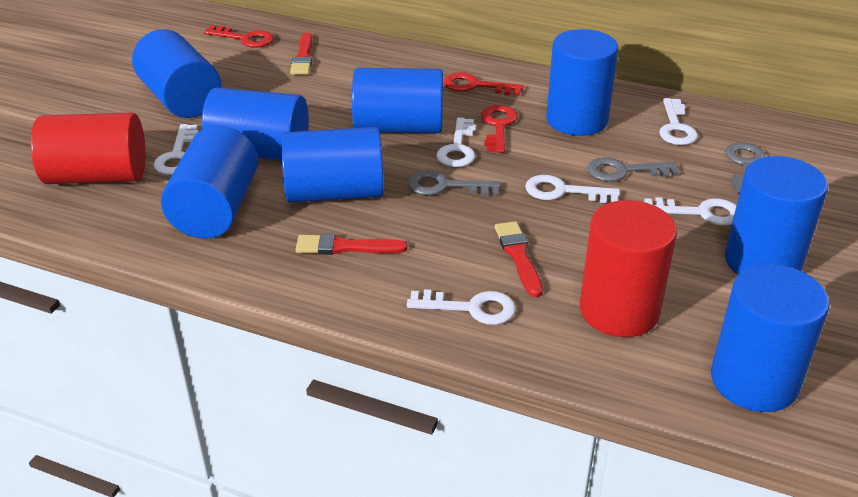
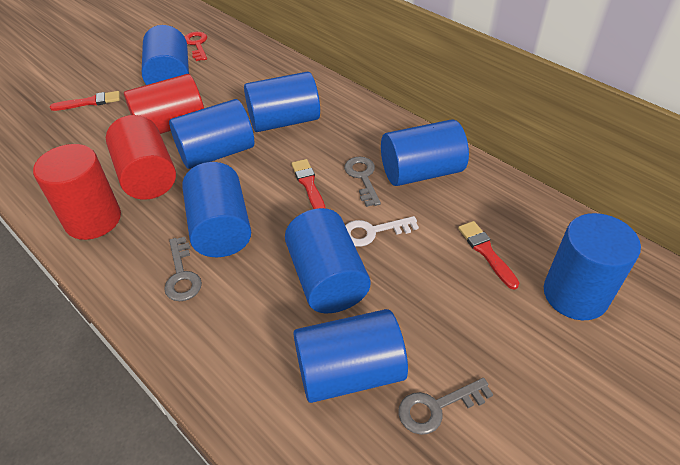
red cylinder: 2 -> 3
red key: 3 -> 1
white key: 6 -> 1

